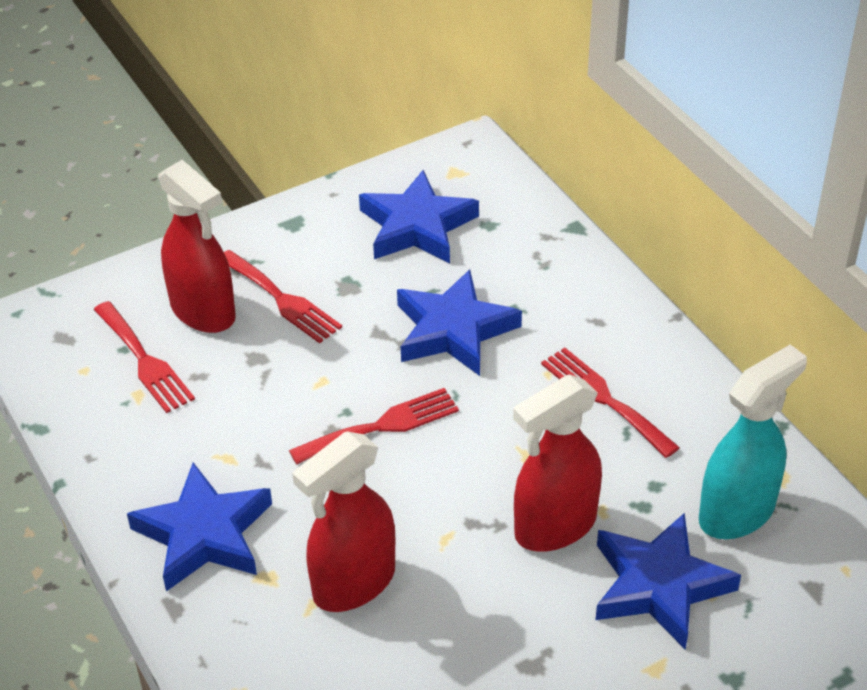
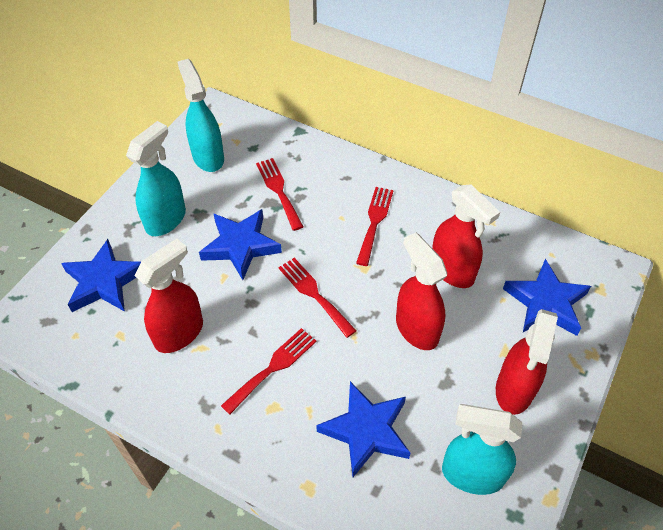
red spray bottle: 3 -> 4
turquoise spray bottle: 1 -> 3

